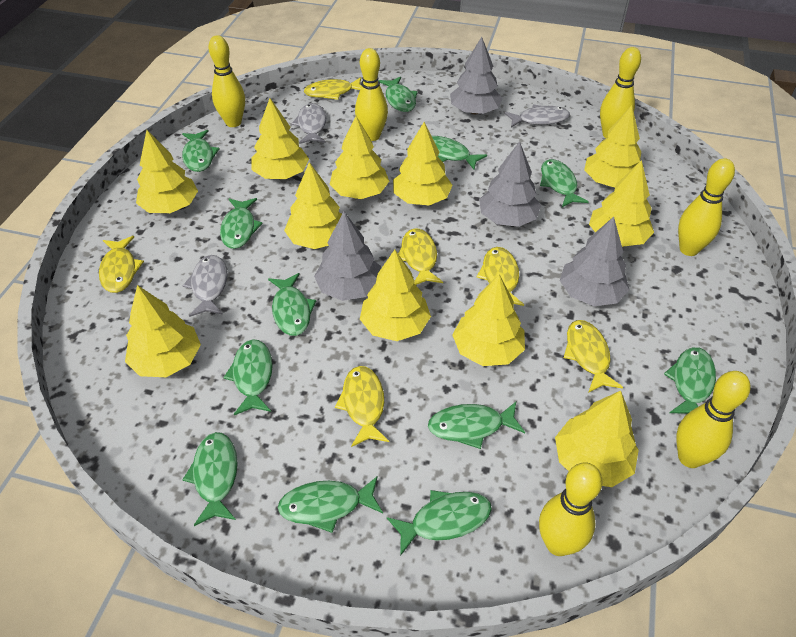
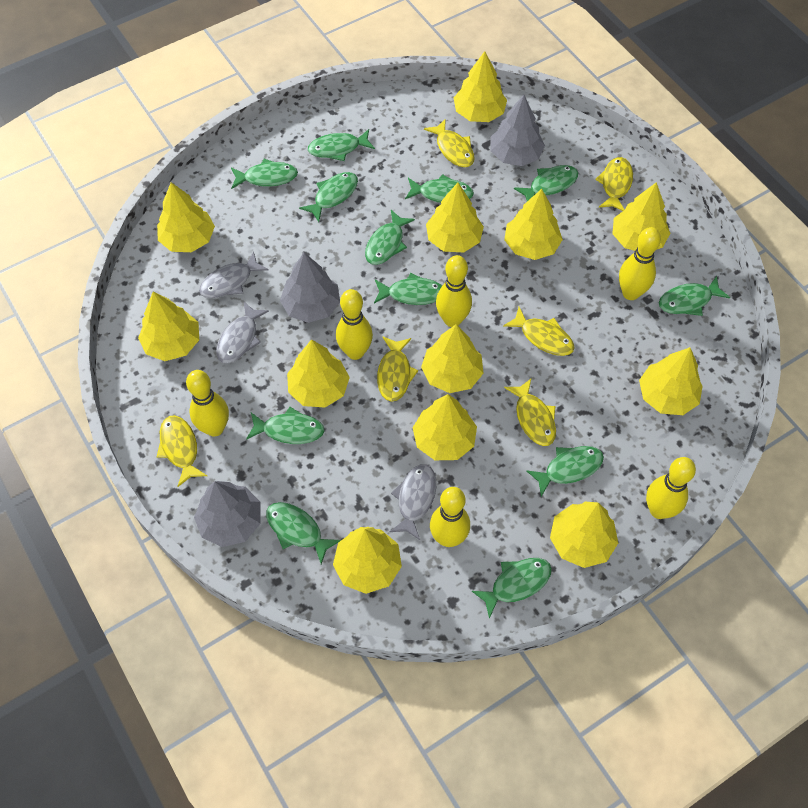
grey tree: 4 -> 3
yellow tree: 11 -> 12

